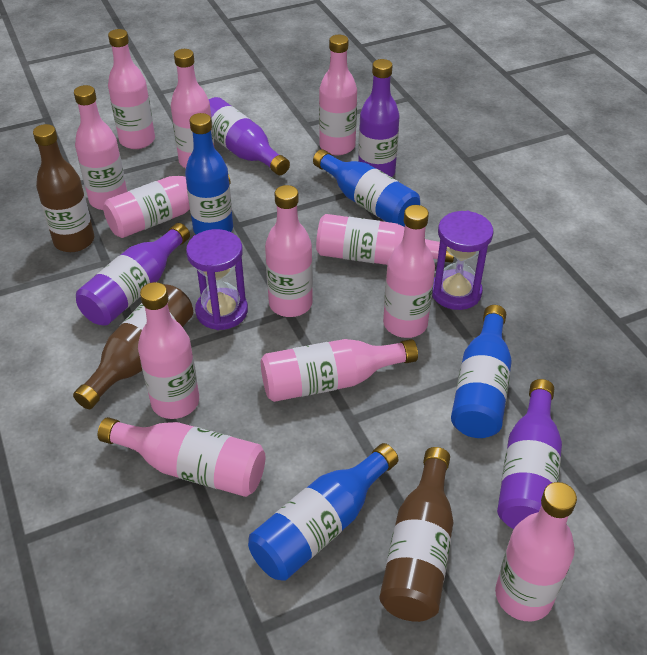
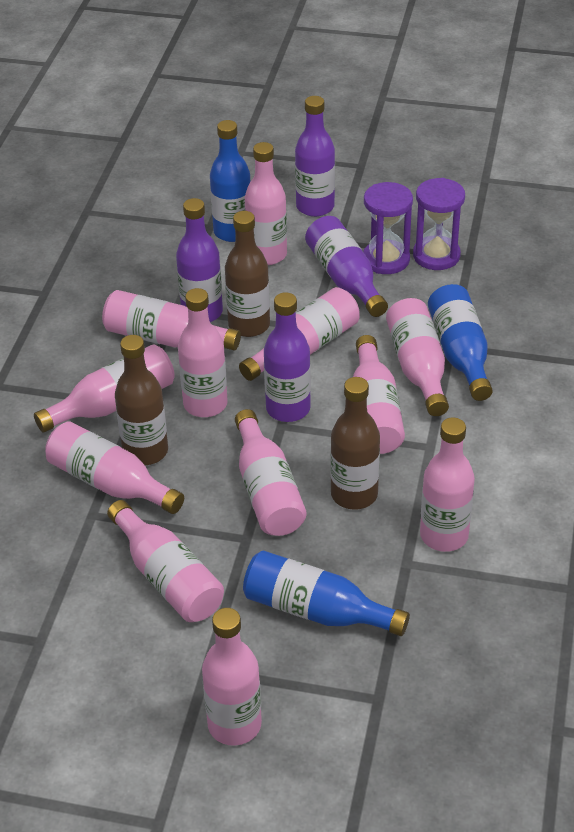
blue bottle: 4 -> 3

